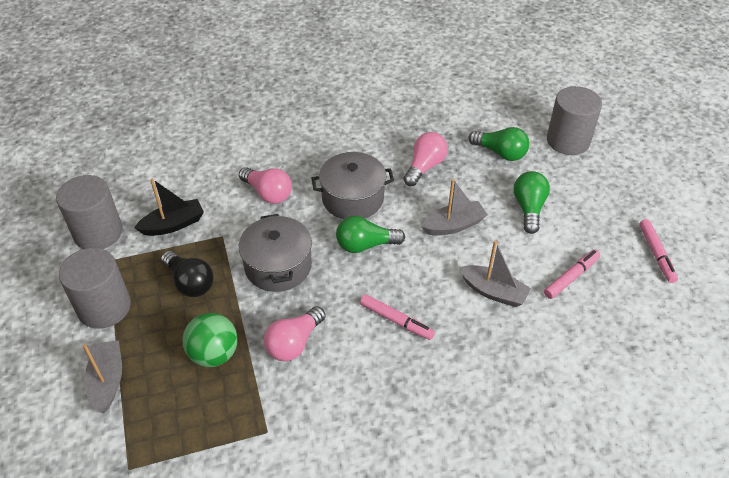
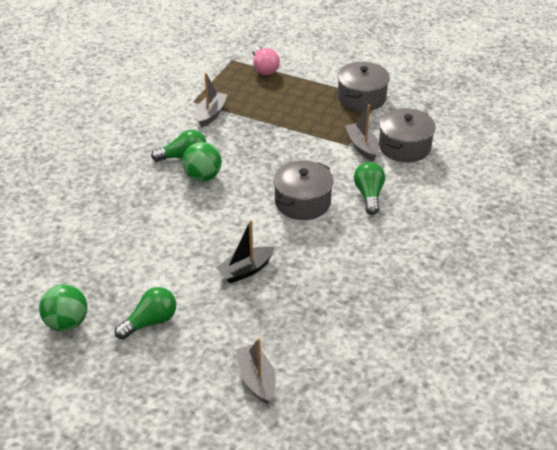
black light bulb: 1 -> 0
green ball: 1 -> 2
grey cylinder: 3 -> 0
grey pot: 2 -> 3
pink light bulb: 3 -> 1
pink marker: 3 -> 0

